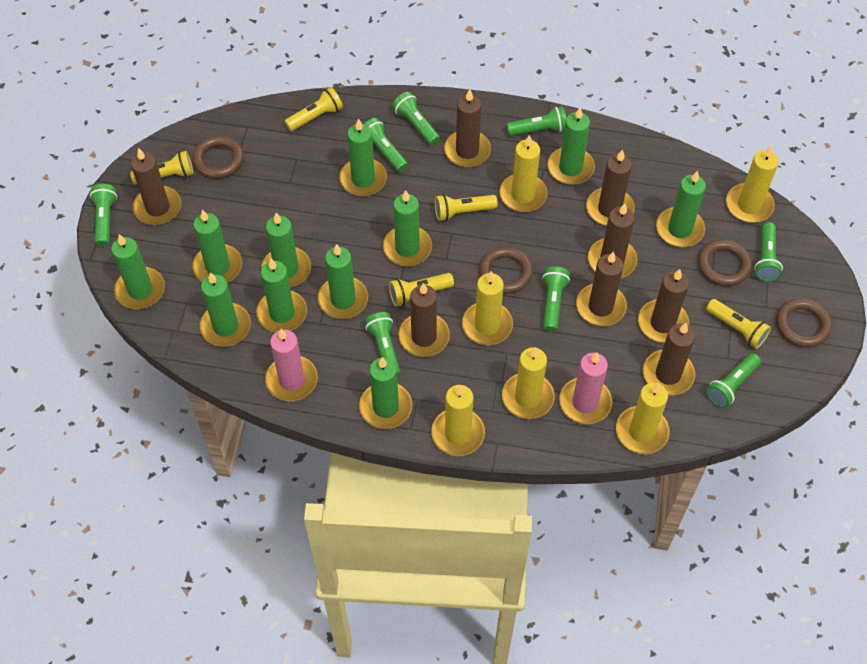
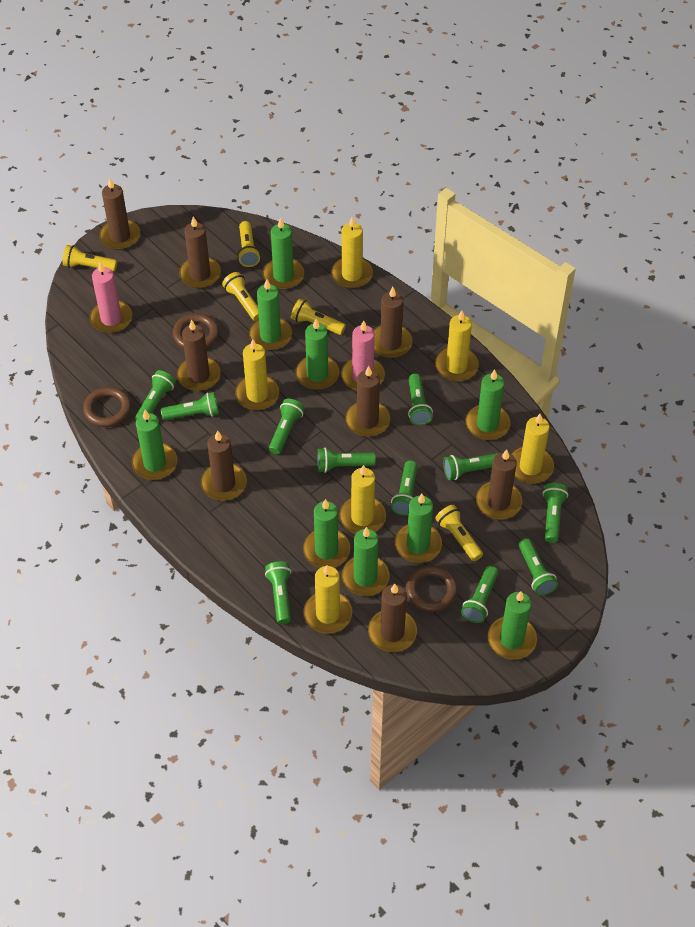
brown ring: 4 -> 3
green candle: 11 -> 9
green flashlight: 8 -> 11

